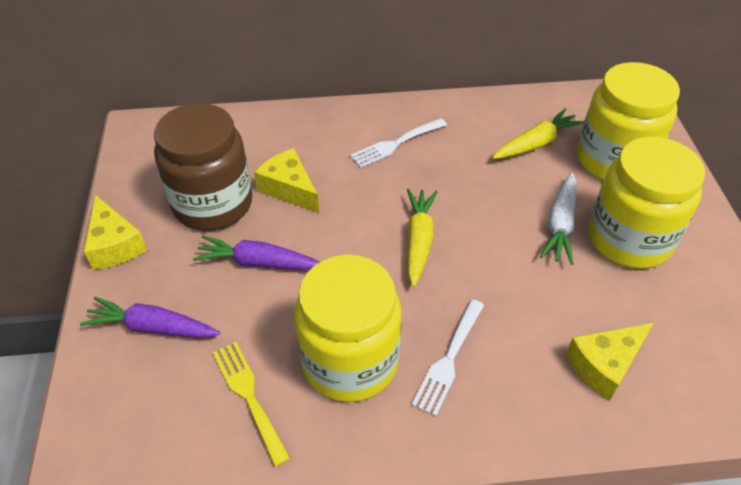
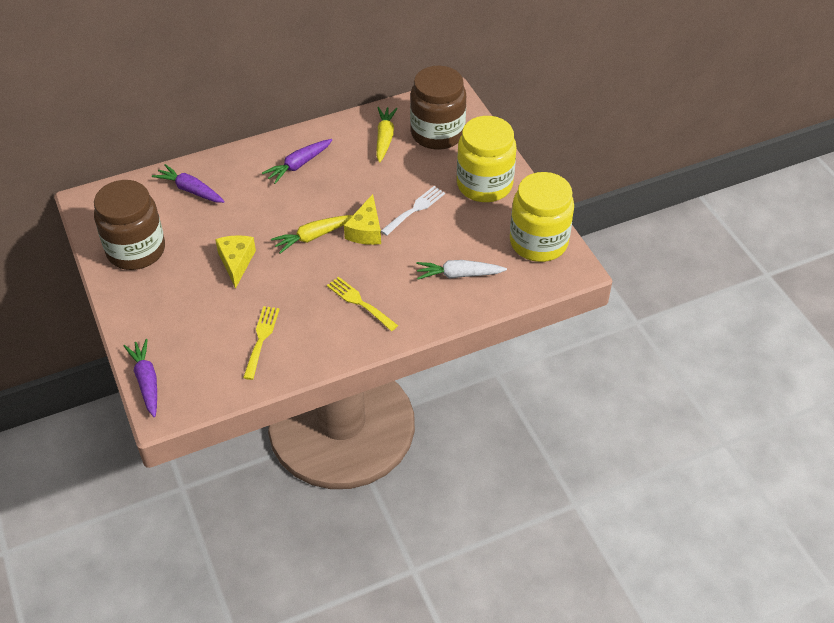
brown jar: 1 -> 2
purple carrot: 2 -> 3
white fork: 2 -> 1
yellow cheese: 3 -> 2
yellow fork: 1 -> 2
yellow jar: 3 -> 2

